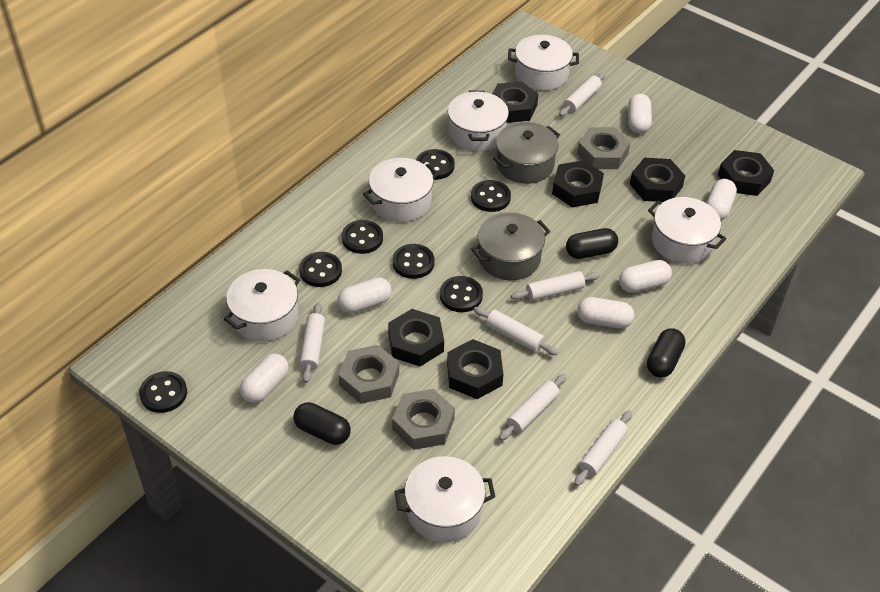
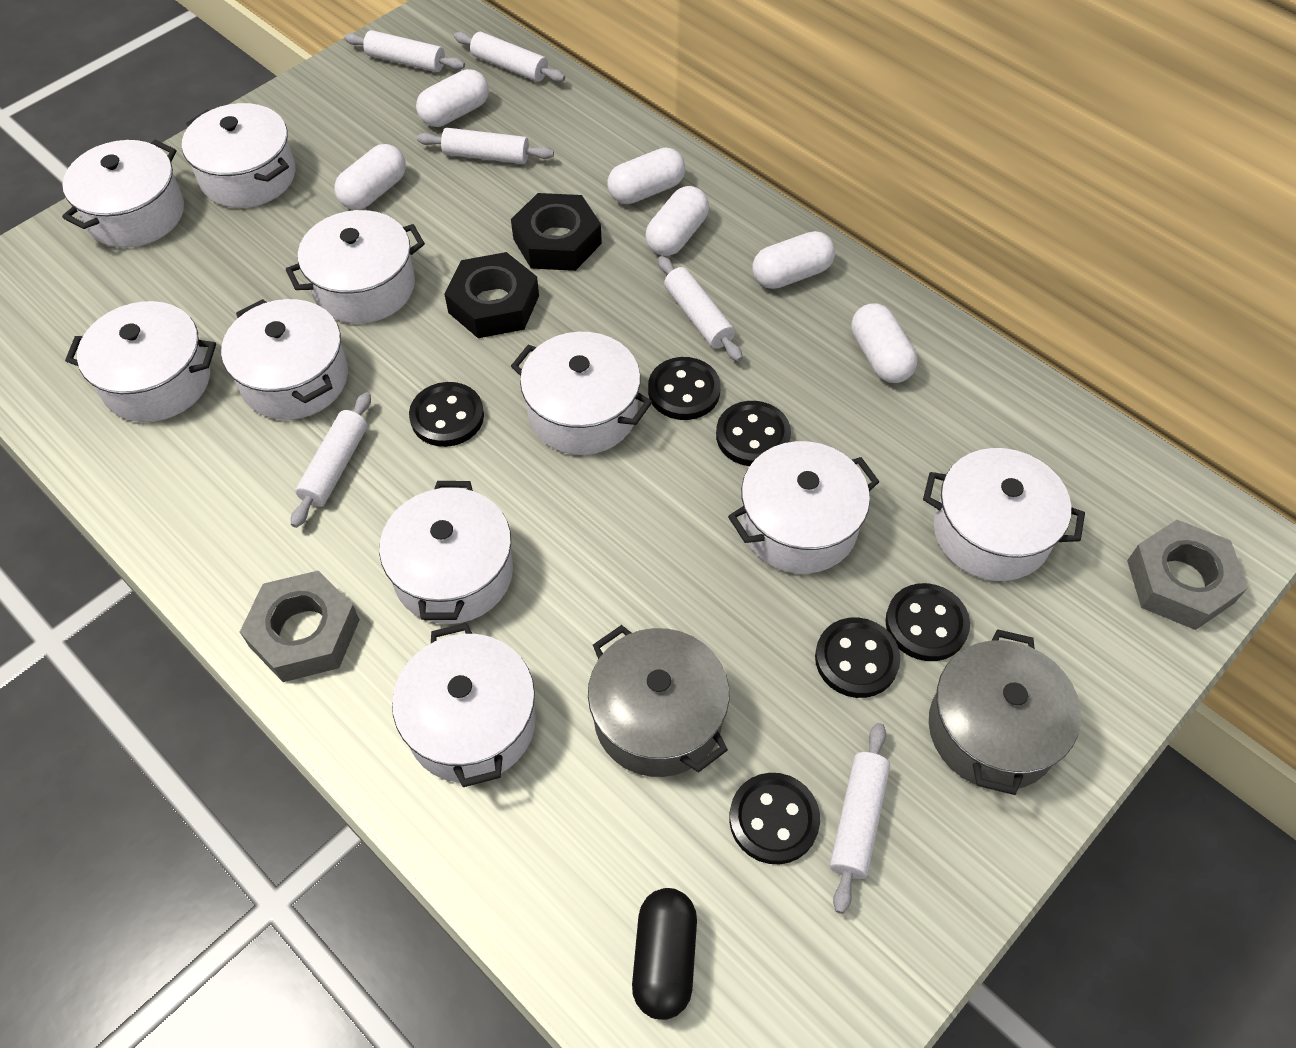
black button: 7 -> 6
black capsule: 3 -> 1
black nut: 6 -> 2
grey nut: 3 -> 2
white pot: 6 -> 10

